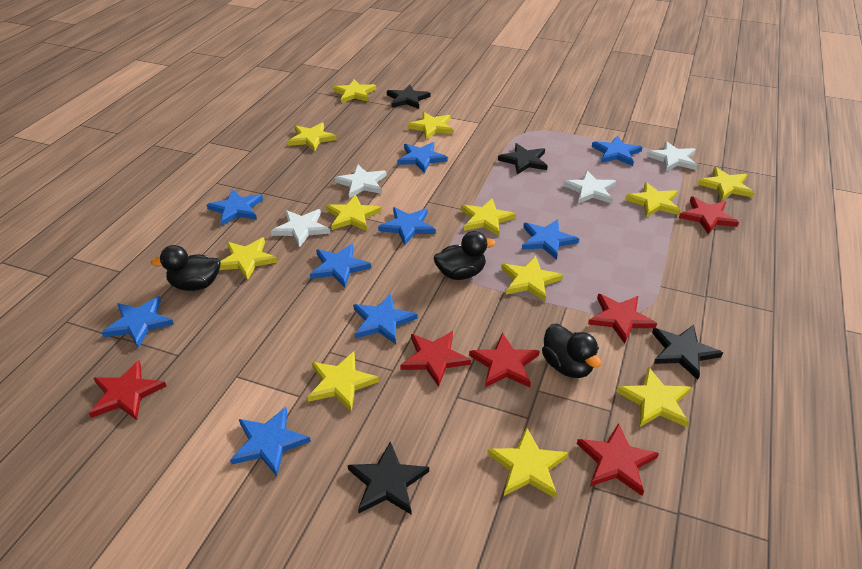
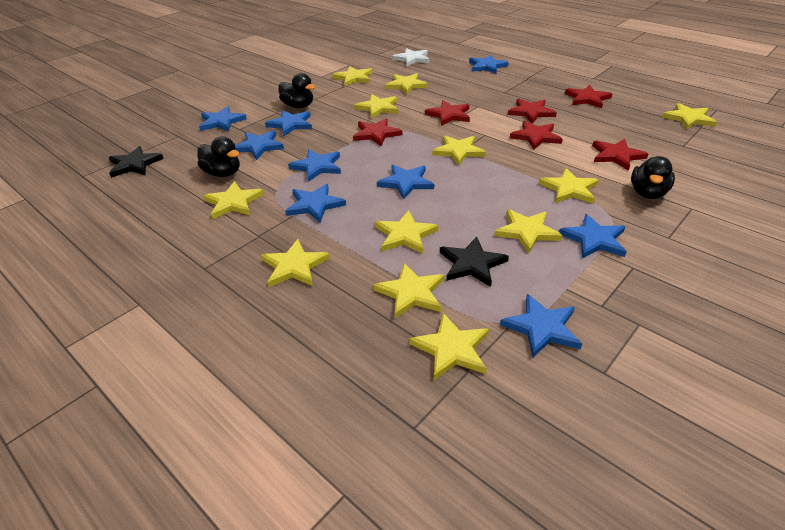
black star: 4 -> 2
white star: 4 -> 1

